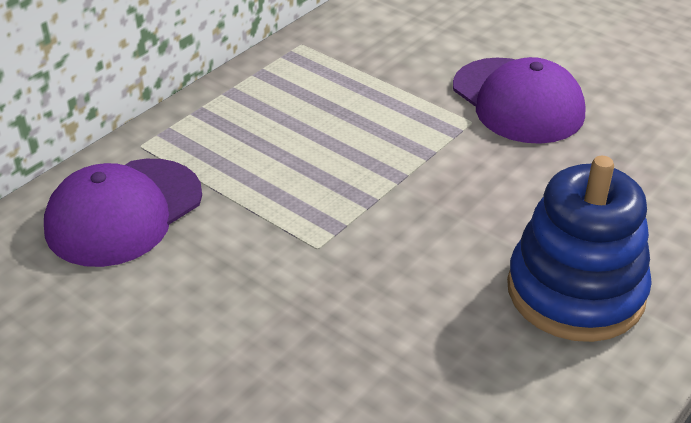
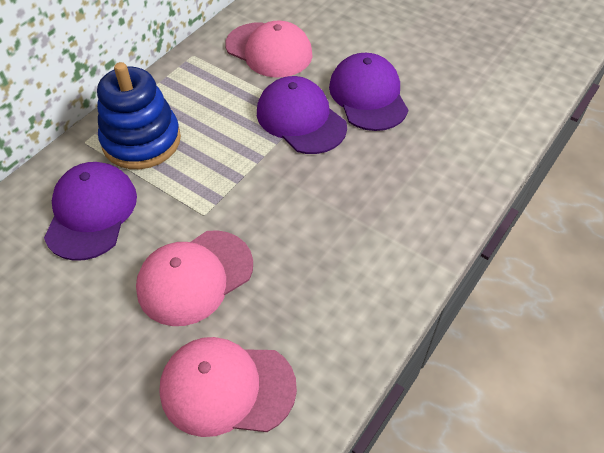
pink cap: 0 -> 3
purple cap: 2 -> 3

